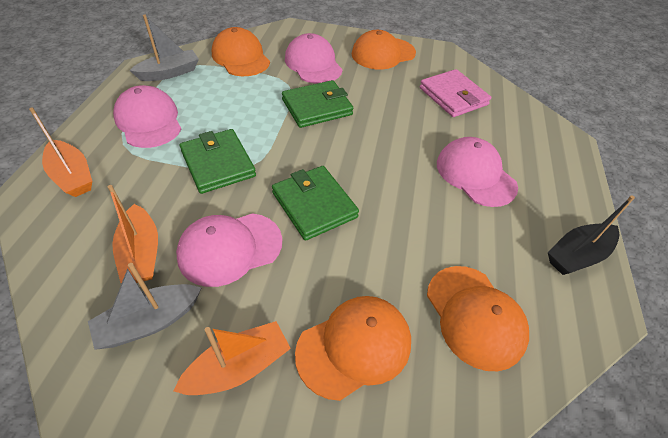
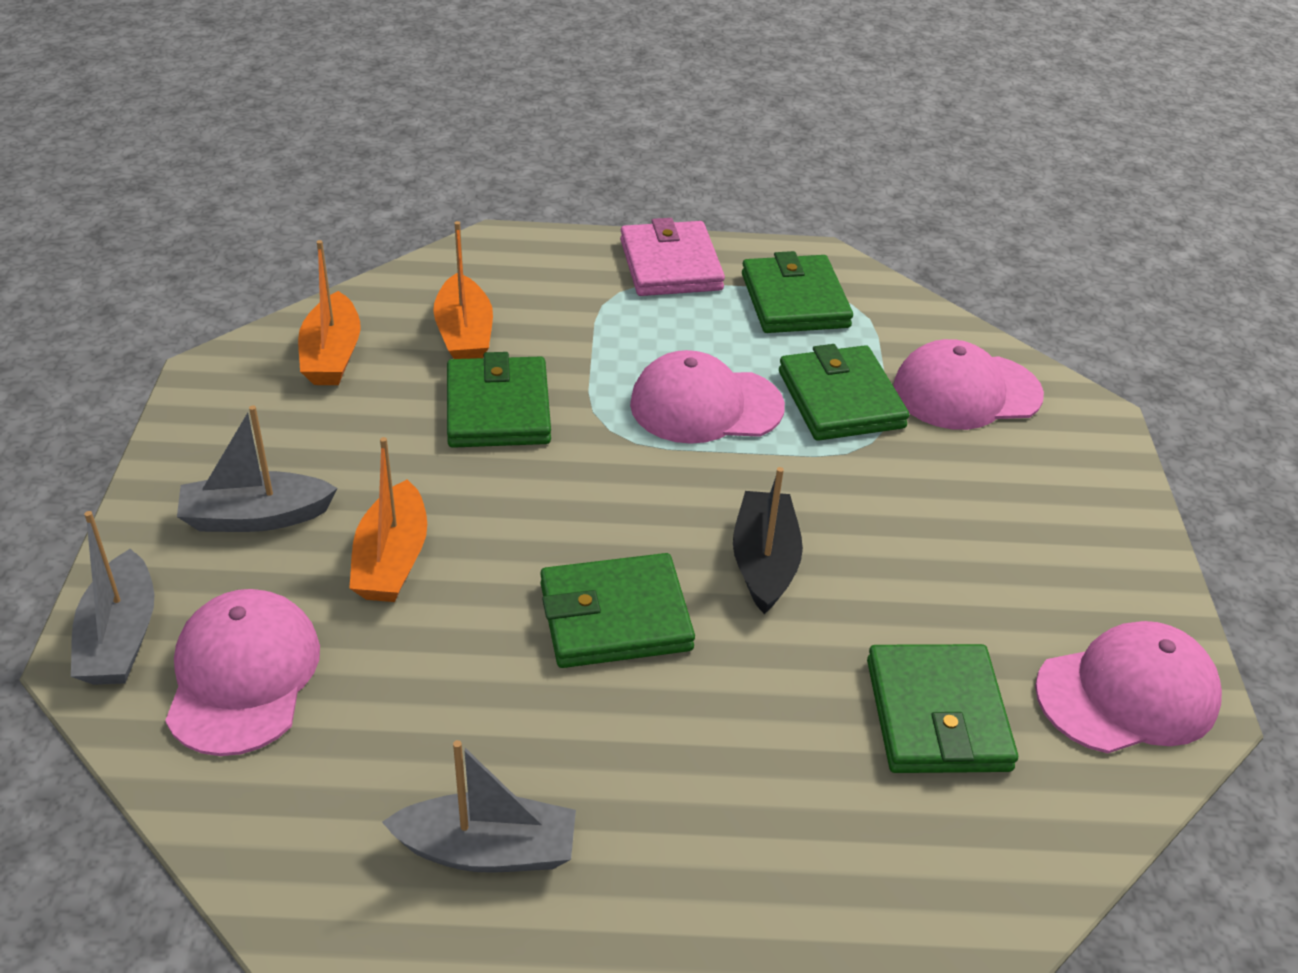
green wallet: 3 -> 5
grey boat: 2 -> 3
orange cap: 4 -> 0

